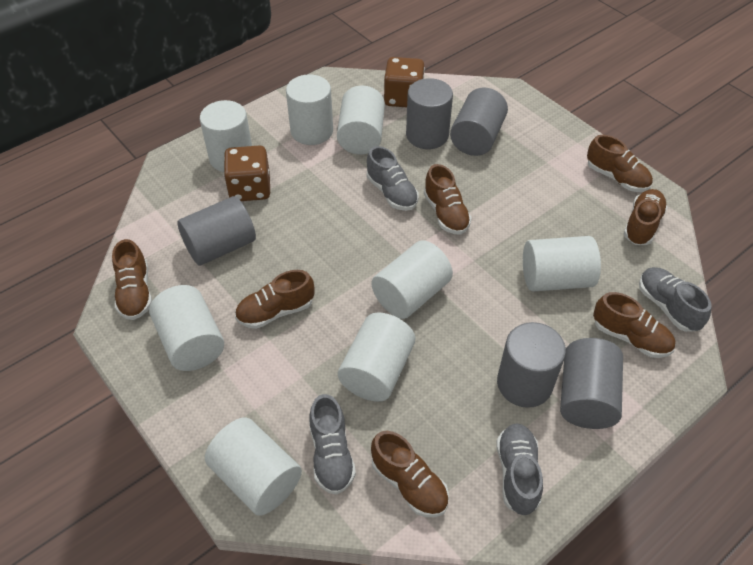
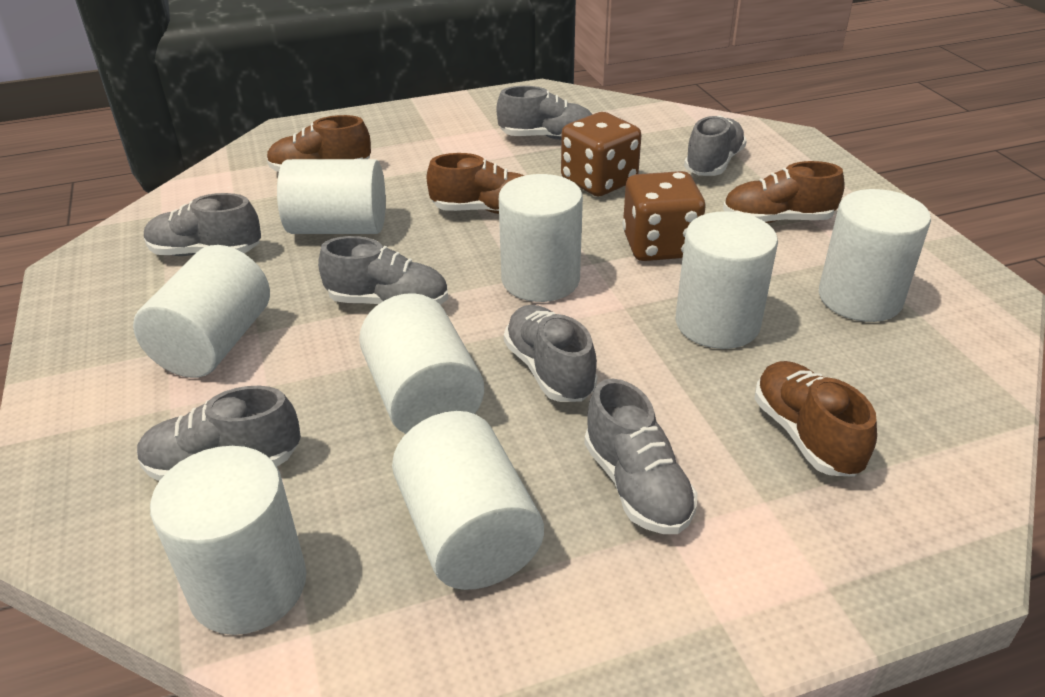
brown shoe: 7 -> 4
grey cylinder: 5 -> 0
grey shoe: 4 -> 7

